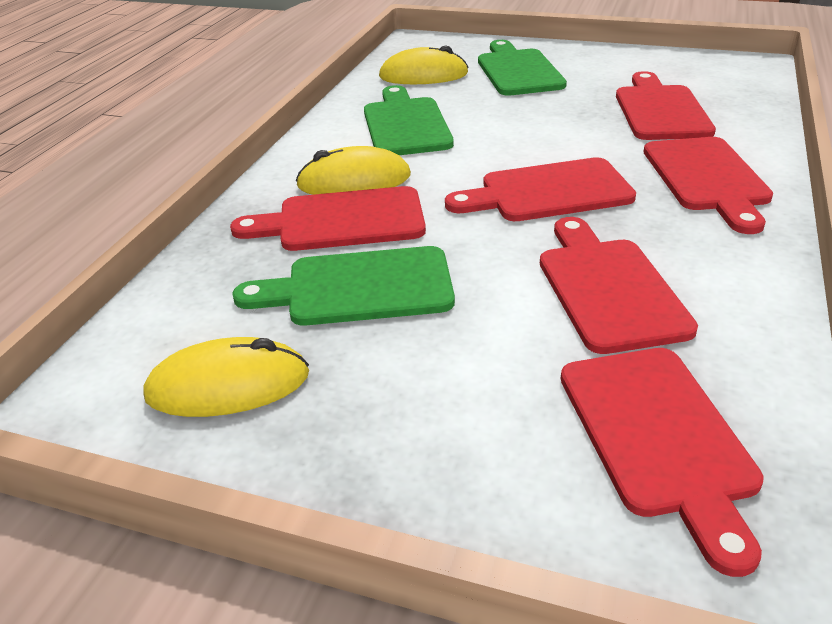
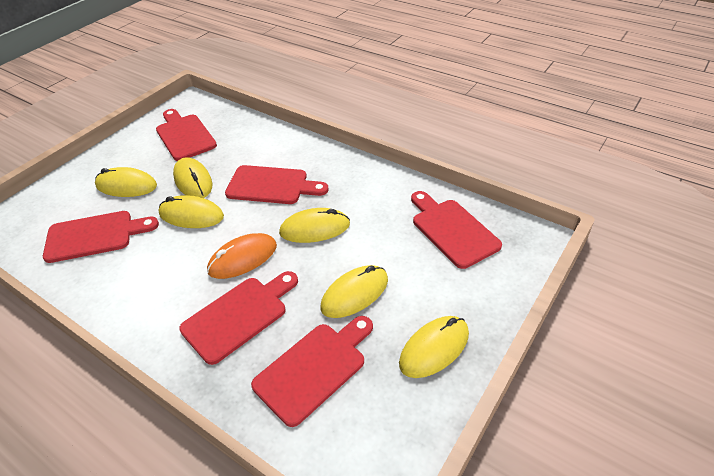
green cutting board: 3 -> 0
orange mouse: 0 -> 1
yellow mouse: 3 -> 6

